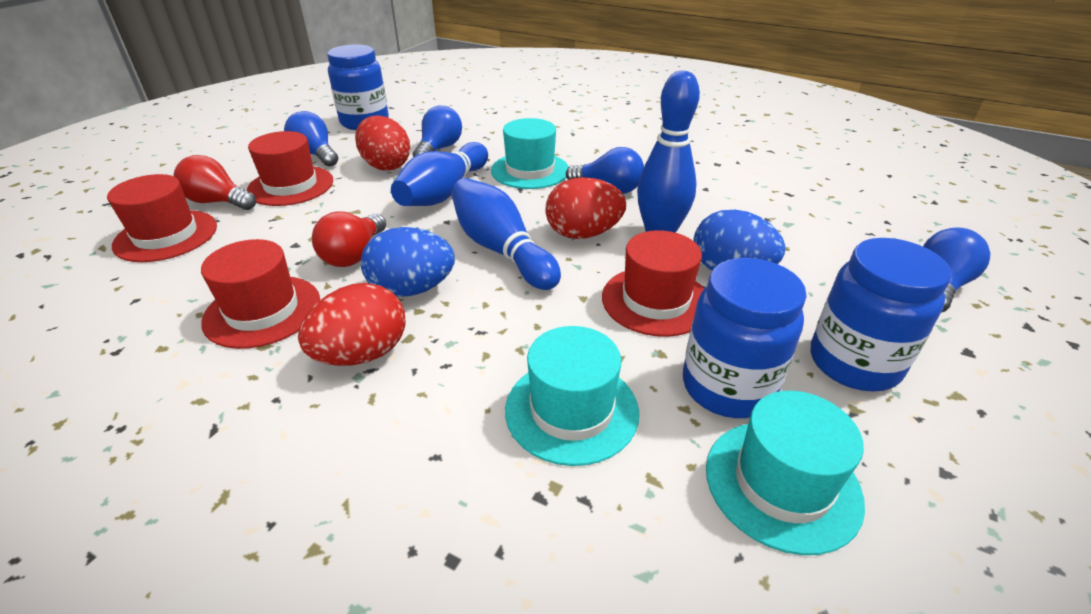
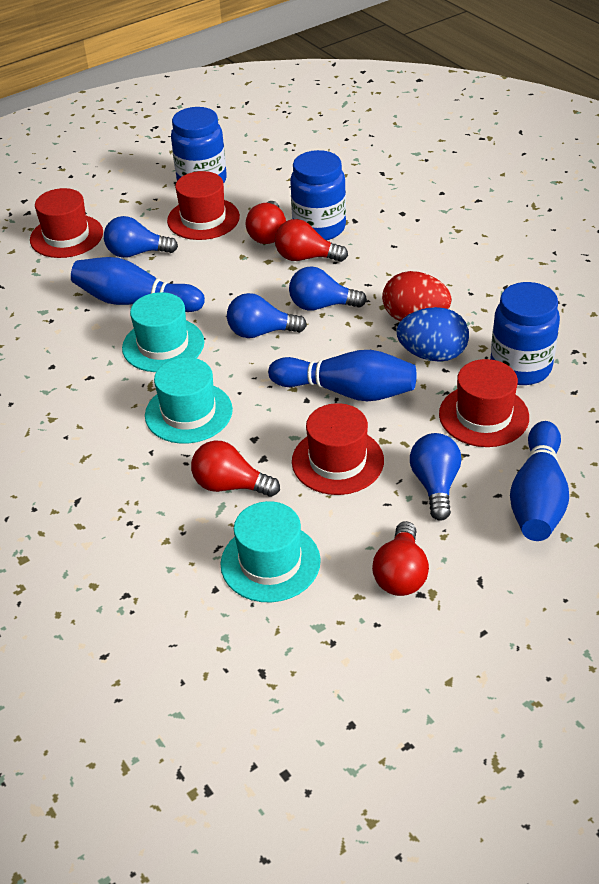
blue egg: 2 -> 1
red egg: 3 -> 1
red light bulb: 2 -> 4

